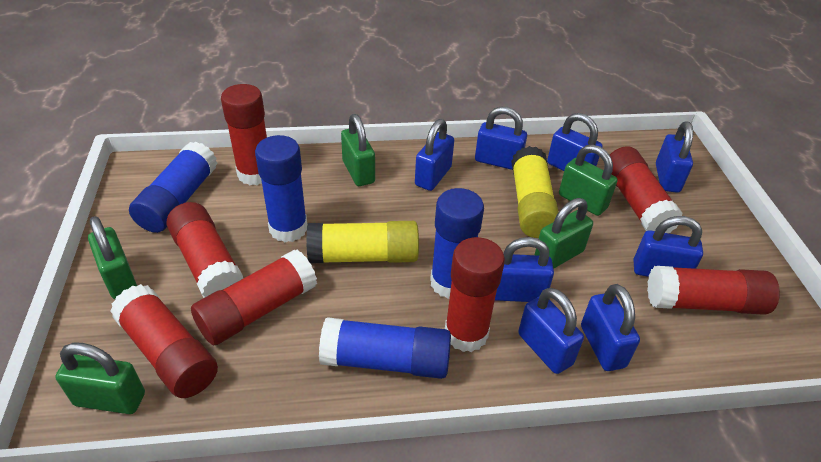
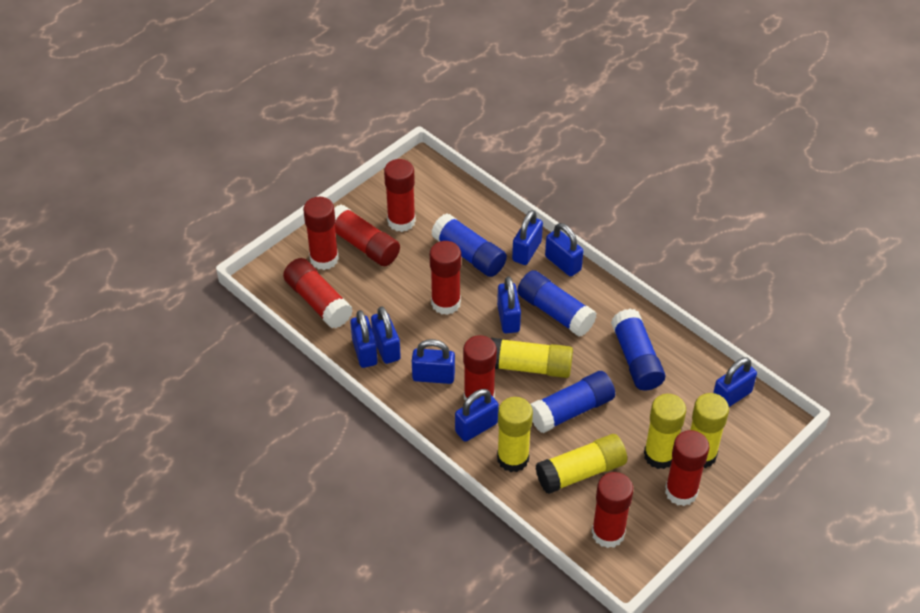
green padlock: 5 -> 0
red glue stick: 7 -> 8
yellow glue stick: 2 -> 5

